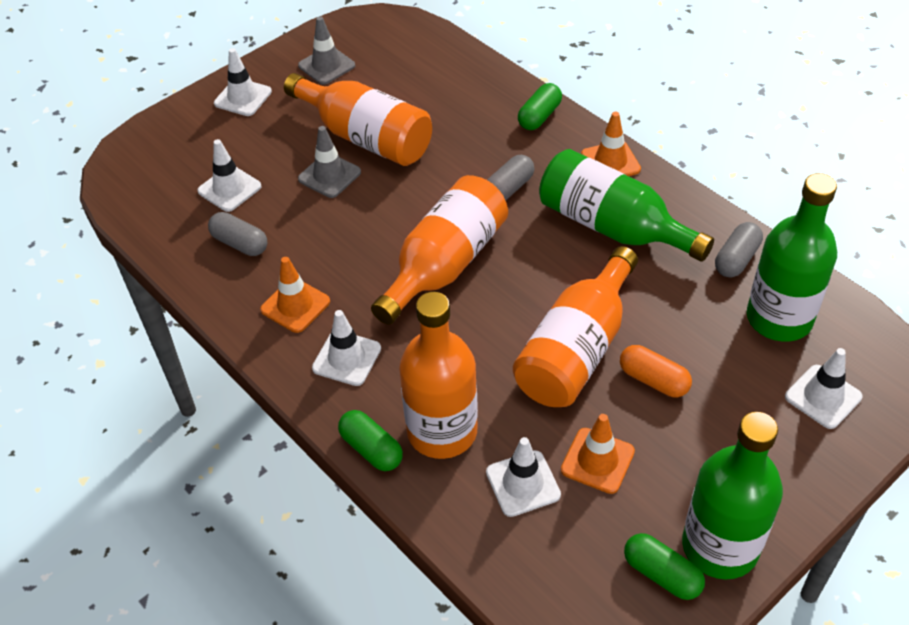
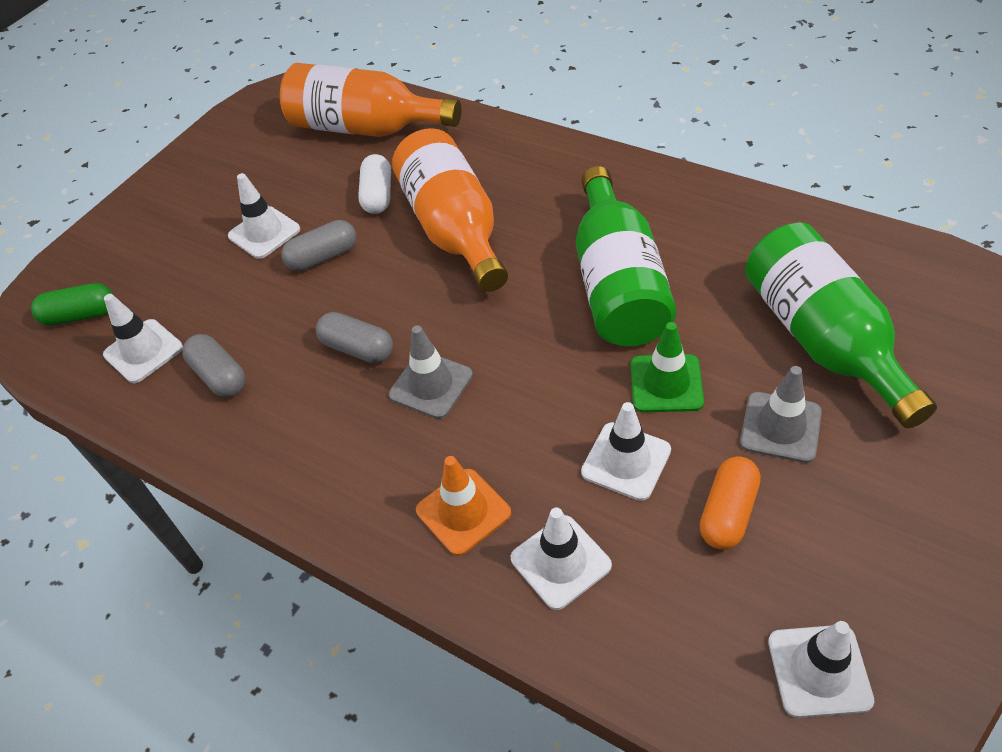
green bottle: 3 -> 2
green capsule: 3 -> 1
green traffic cone: 0 -> 1
orange bottle: 4 -> 2
orange traffic cone: 3 -> 1
white capsule: 0 -> 1

